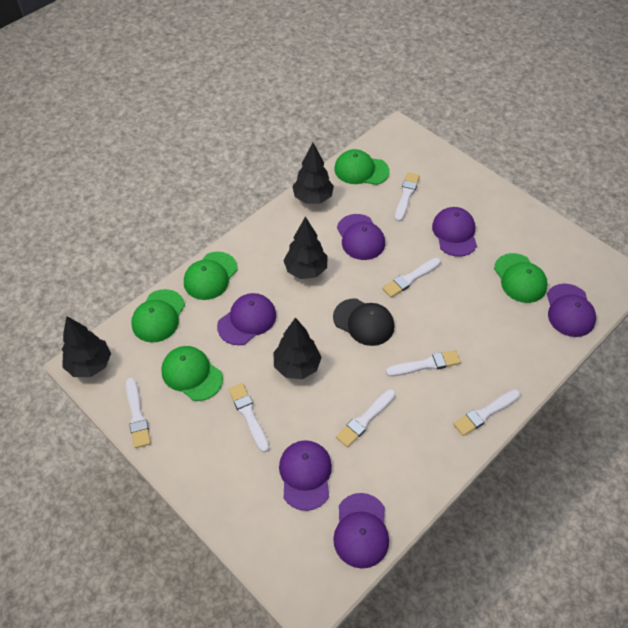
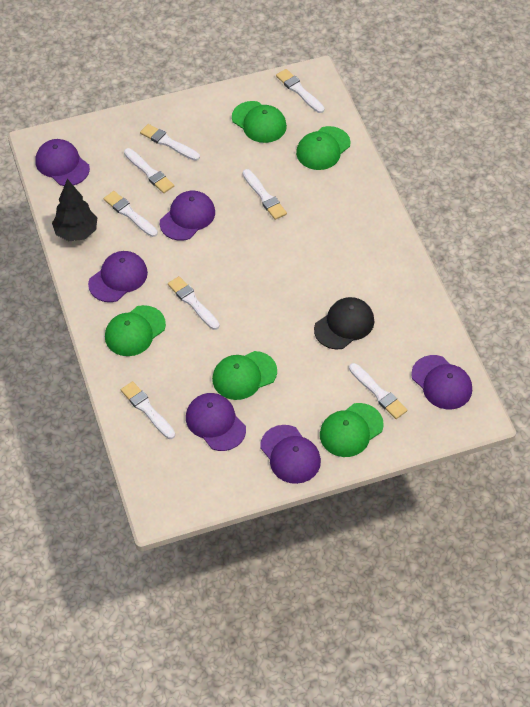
black tree: 4 -> 1
white brush: 7 -> 8

